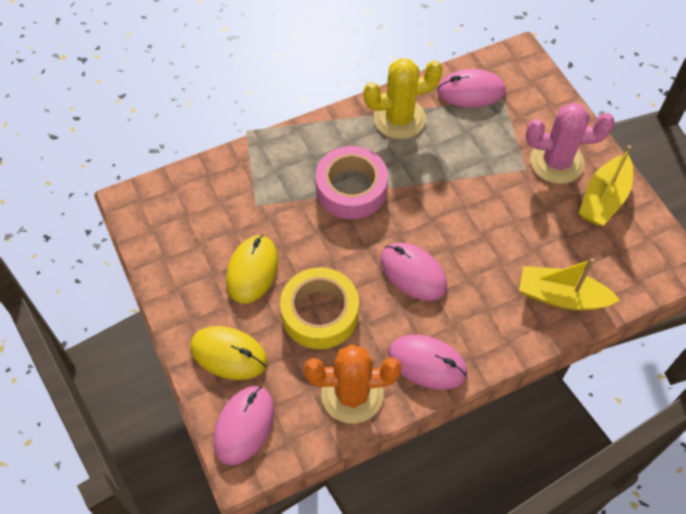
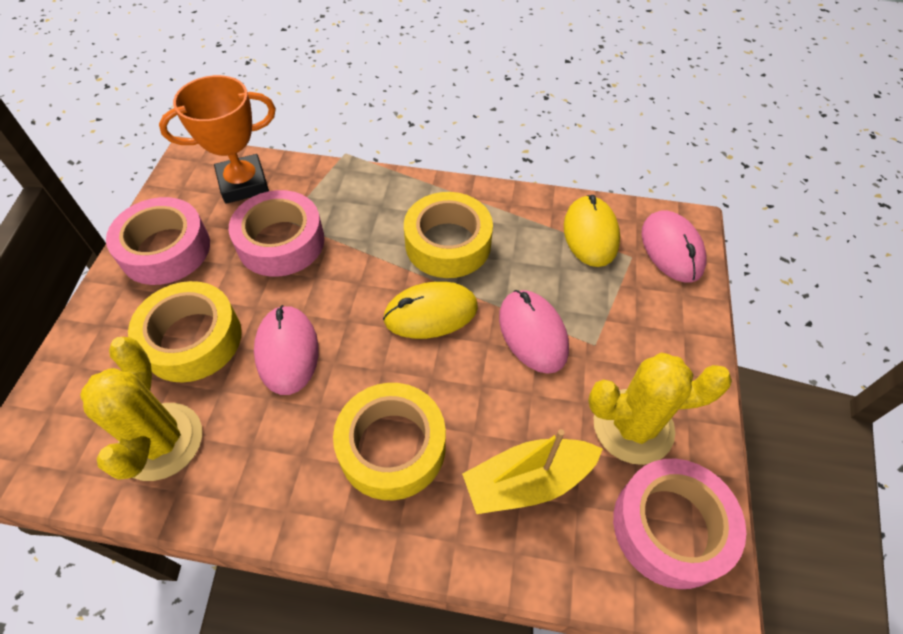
orange cactus: 1 -> 0
orange trophy: 0 -> 1
pink cactus: 1 -> 0
pink mouse: 4 -> 3
pink tape: 1 -> 3
yellow boat: 2 -> 1
yellow cactus: 1 -> 2
yellow tape: 1 -> 3

